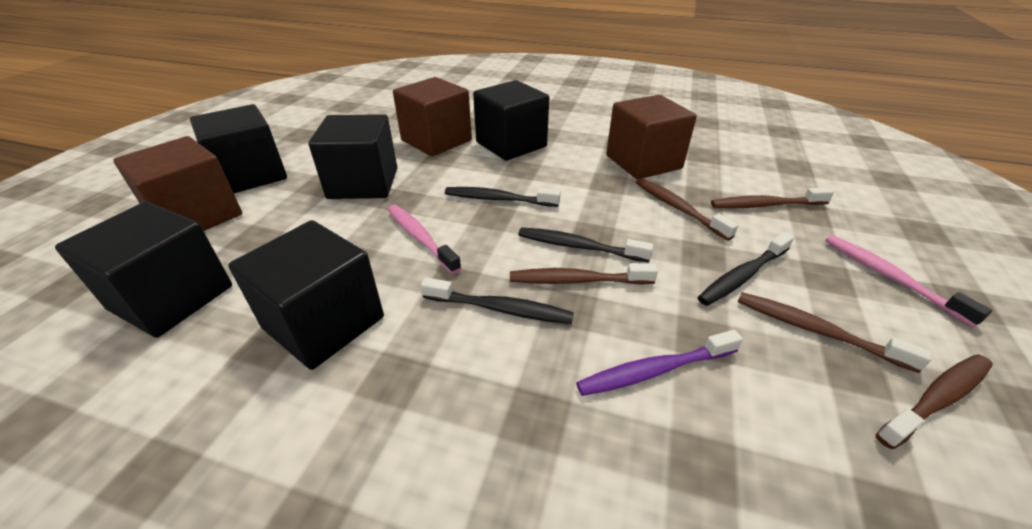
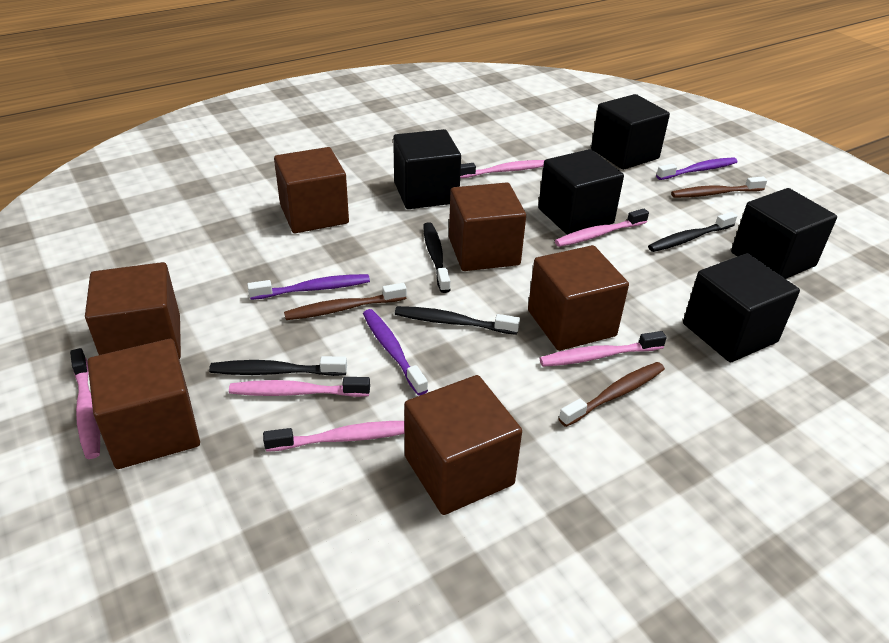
brown cube: 3 -> 6
brown toothbrush: 5 -> 3
pink toothbrush: 2 -> 6
purple toothbrush: 1 -> 3

